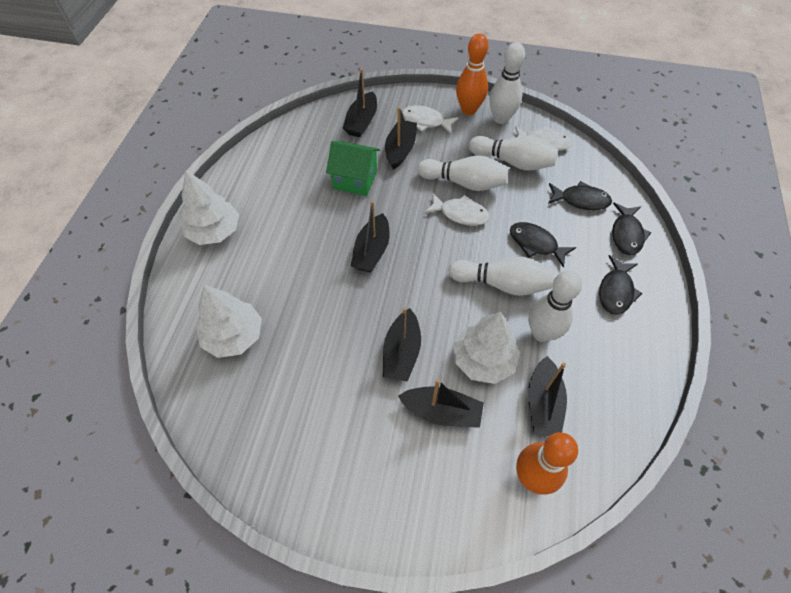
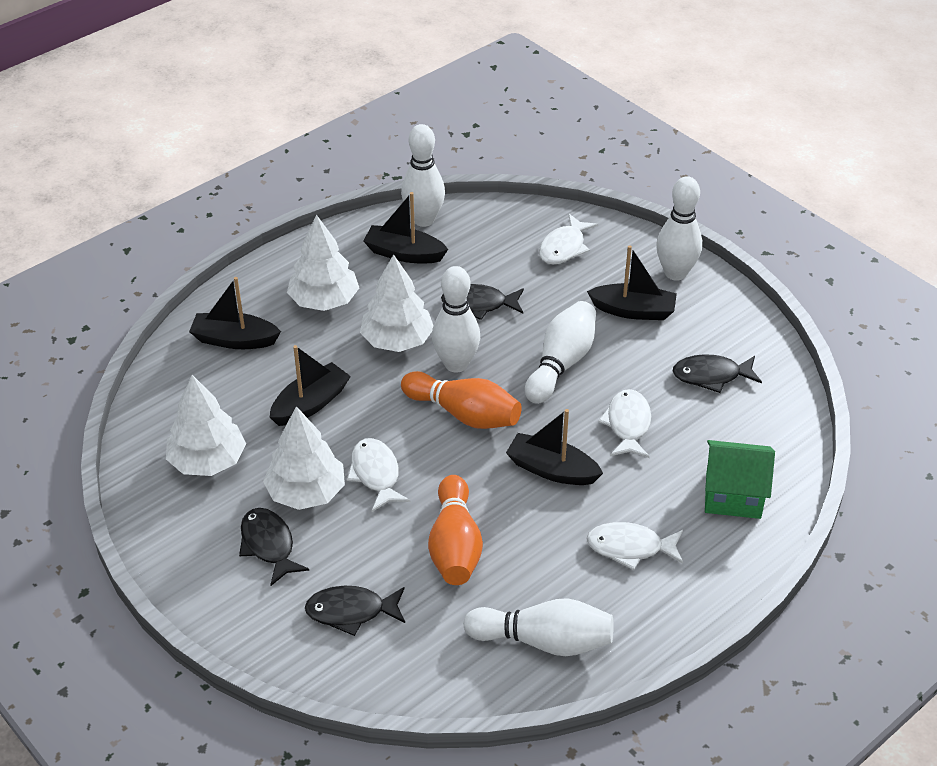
black boat: 6 -> 5
white fish: 3 -> 4
white tree: 3 -> 4

